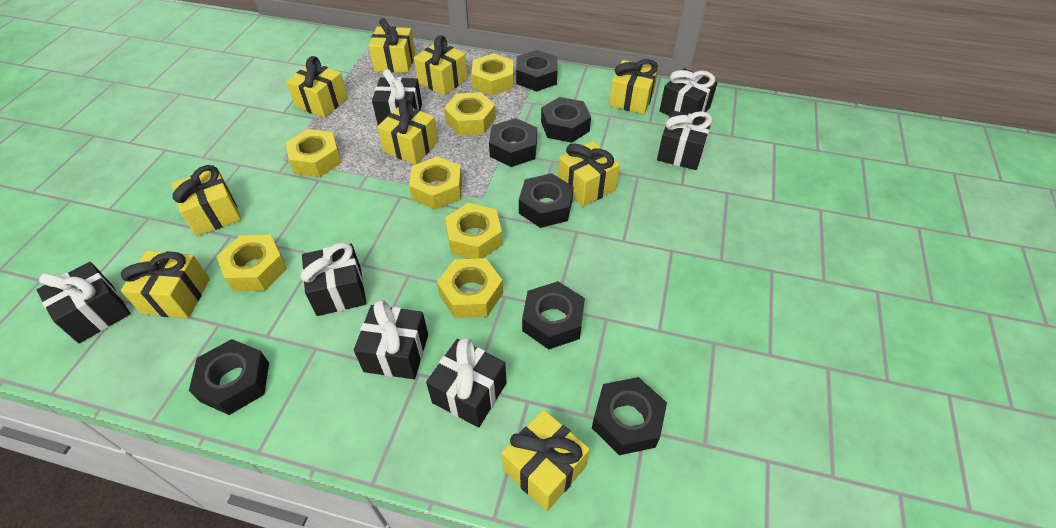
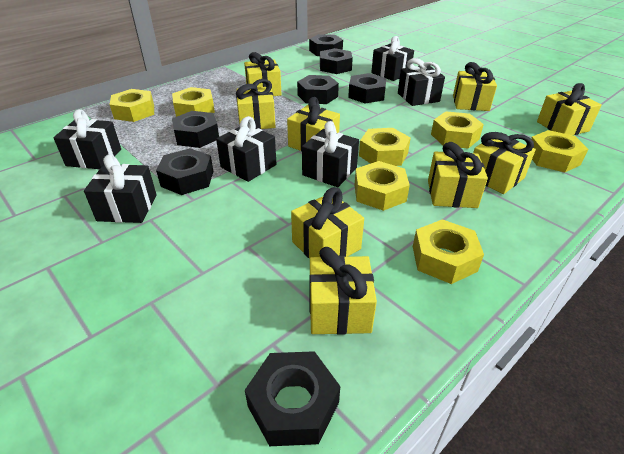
black gift: 7 -> 6

